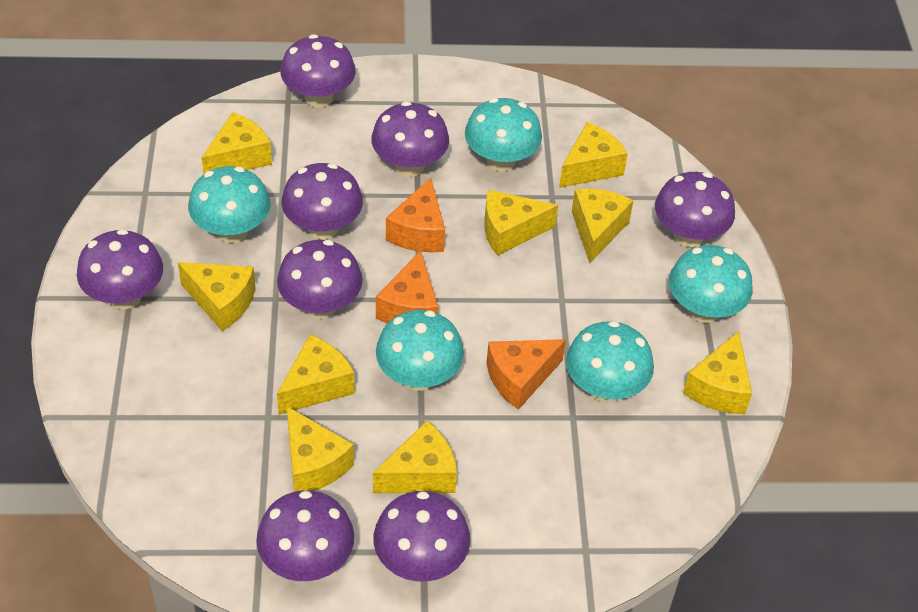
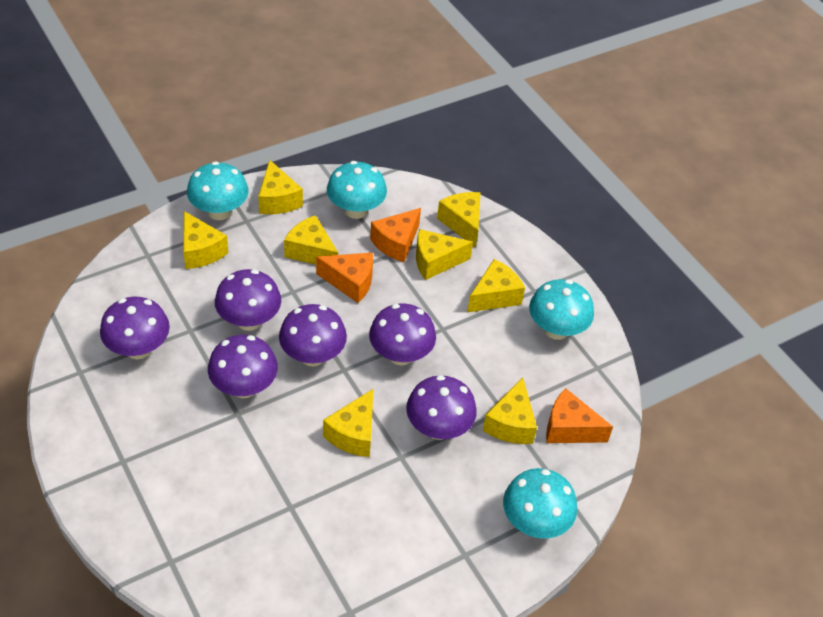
purple mushroom: 8 -> 6
turquoise mushroom: 5 -> 4
yellow cheese: 9 -> 8

